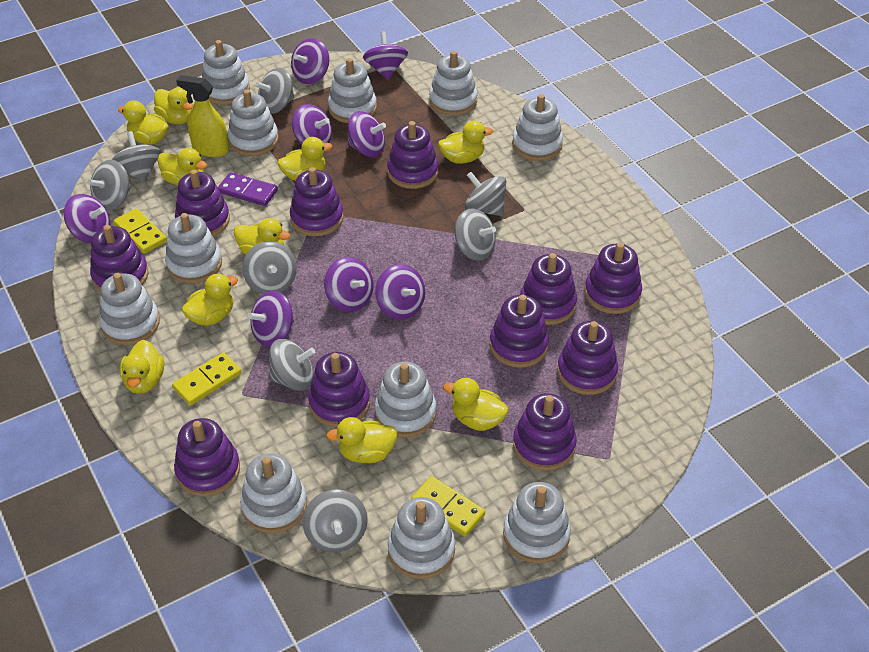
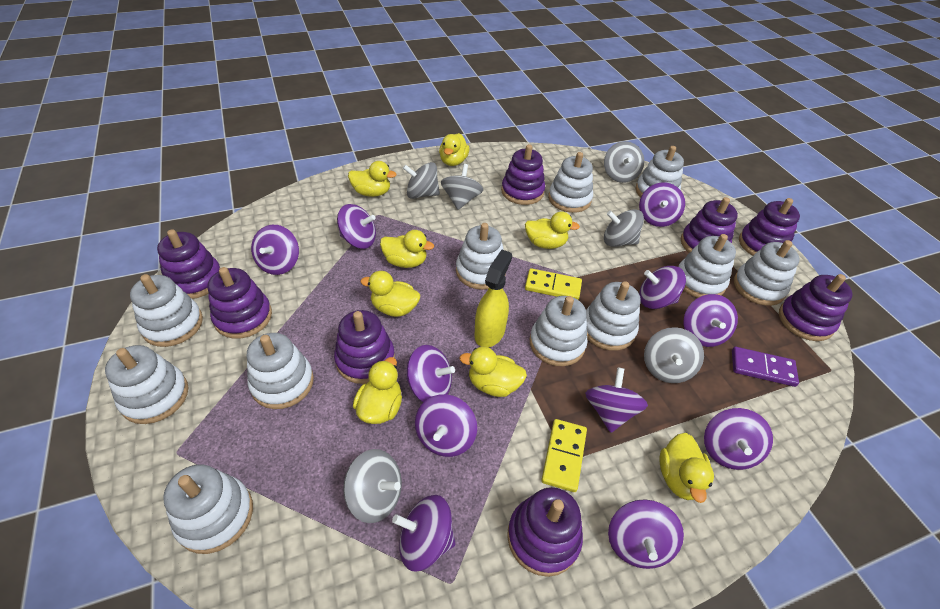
grey spinning top: 8 -> 6
purple spinning top: 8 -> 11
purple stacking toy: 11 -> 8
yellow domino: 3 -> 2
yellow duck: 10 -> 8

